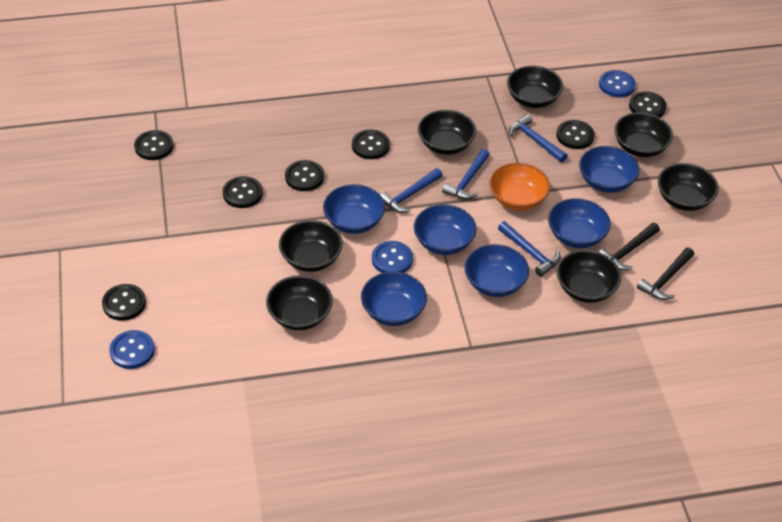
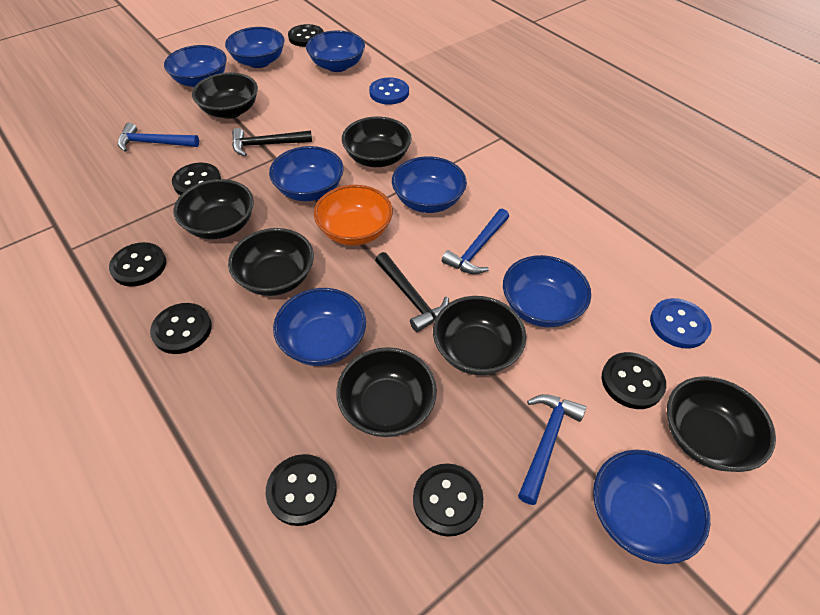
blue bowl: 6 -> 8
blue button: 3 -> 2
blue hammer: 4 -> 3

